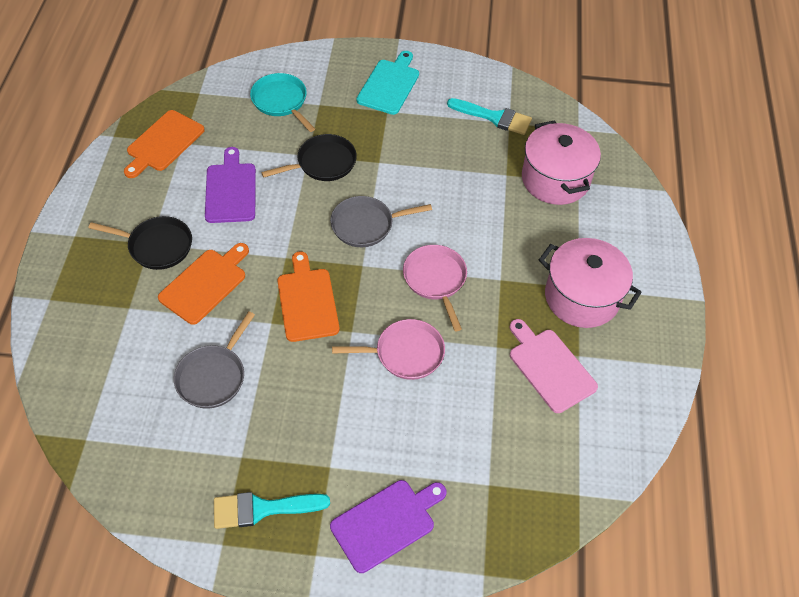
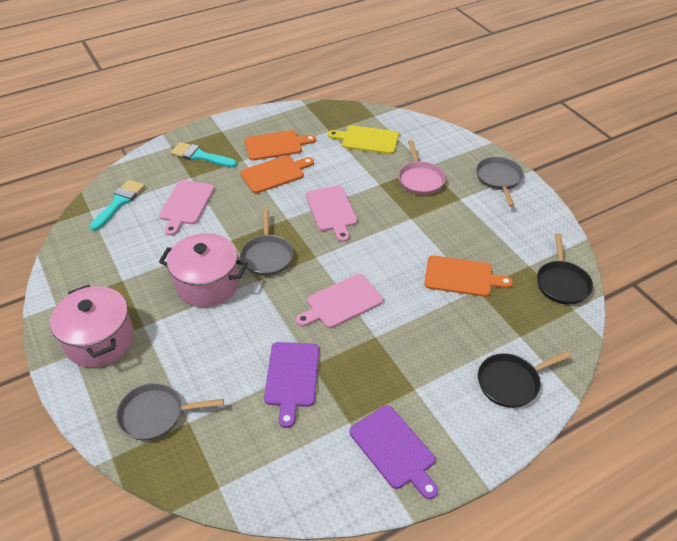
grey pan: 2 -> 3
pink cutting board: 1 -> 3
pink pan: 2 -> 1
turquoise cutting board: 1 -> 0
turquoise pan: 1 -> 0
yellow cutting board: 0 -> 1

